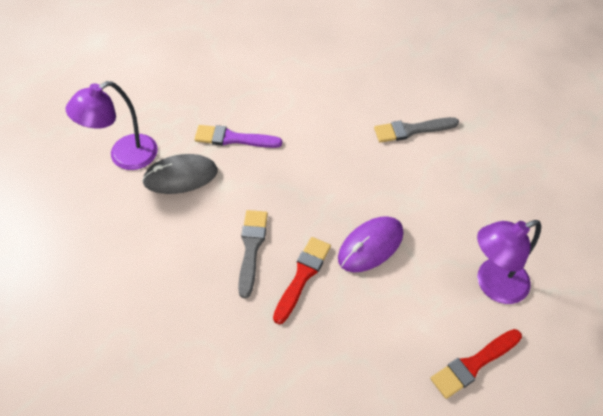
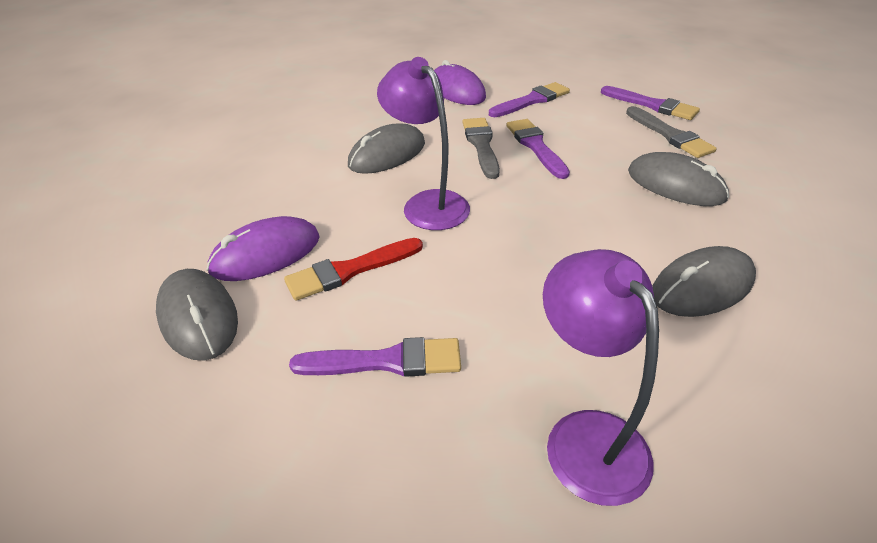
grey mouse: 1 -> 4
purple brush: 1 -> 4
purple mouse: 1 -> 2
red brush: 2 -> 1

